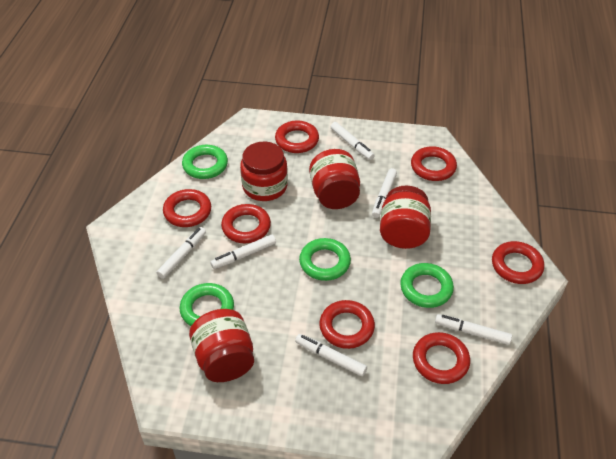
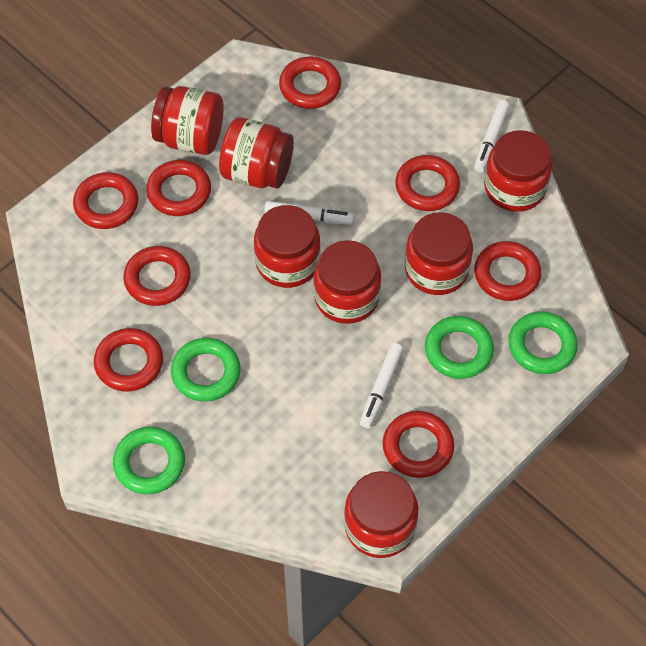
red jar: 4 -> 7
red ring: 7 -> 8
white marker: 6 -> 3

